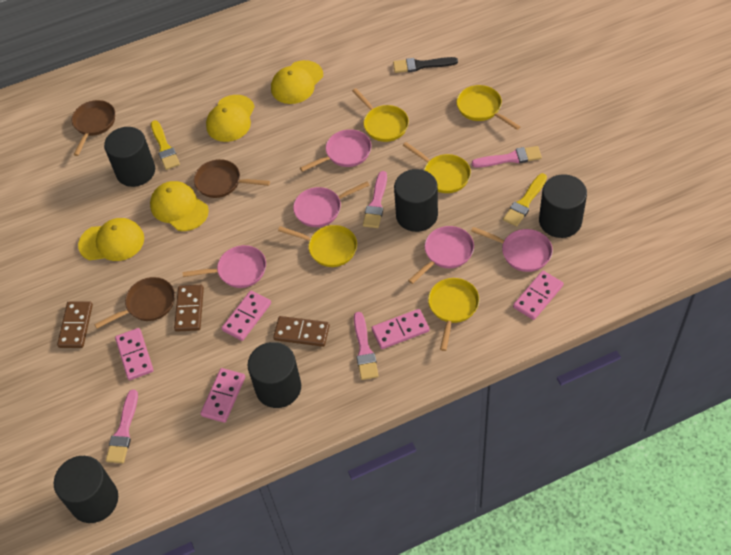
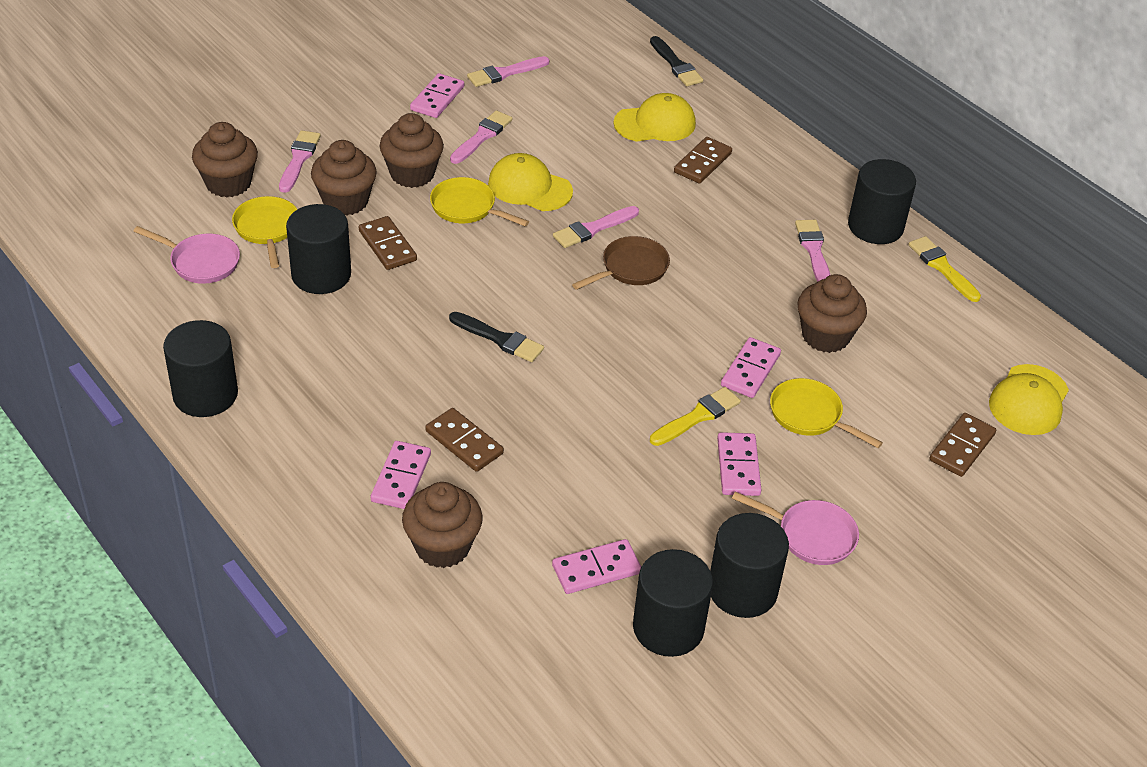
black brush: 1 -> 2
brown cupcake: 0 -> 5
brown domino: 3 -> 4
brown pan: 3 -> 1
pink brush: 4 -> 5
pink pan: 5 -> 2
yellow cap: 4 -> 3
yellow pan: 5 -> 3

